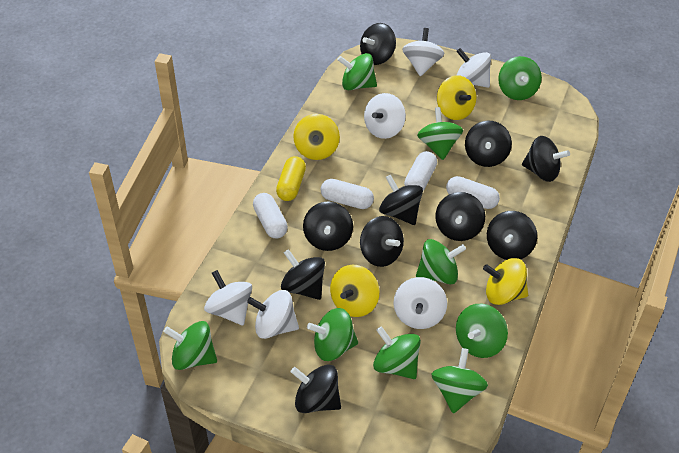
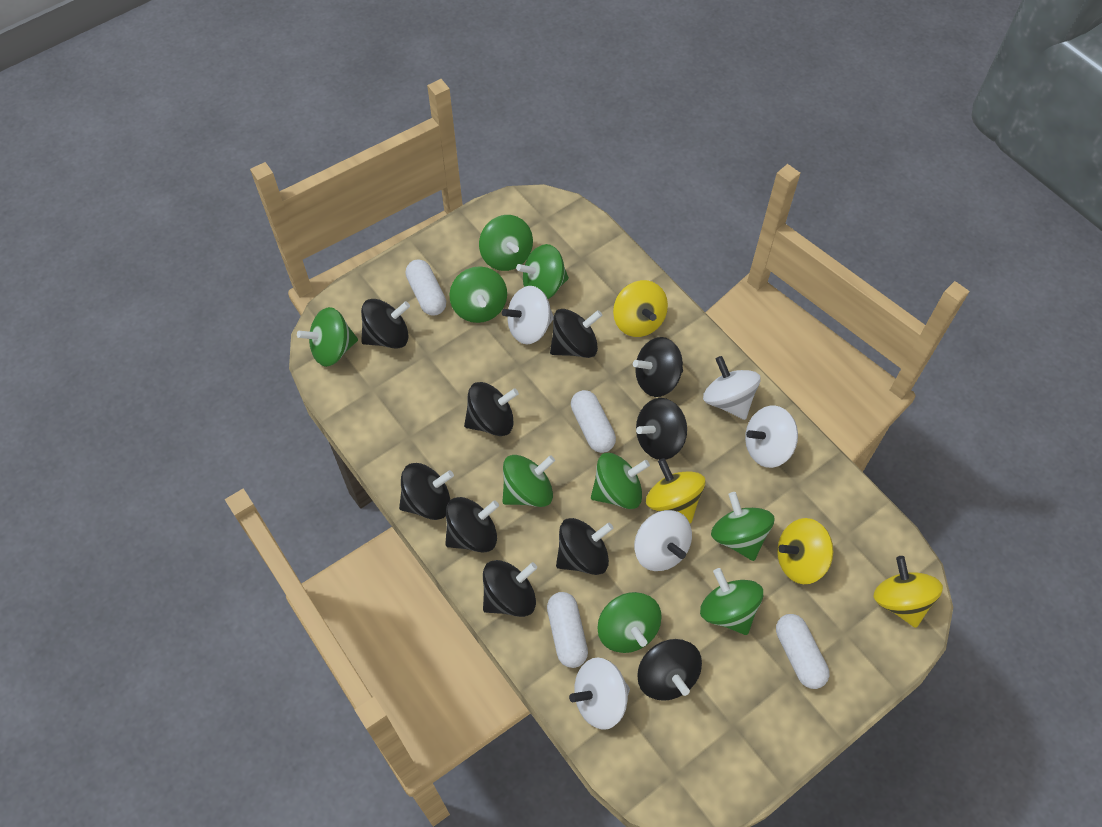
white spinning top: 6 -> 5
yellow capsule: 1 -> 0

